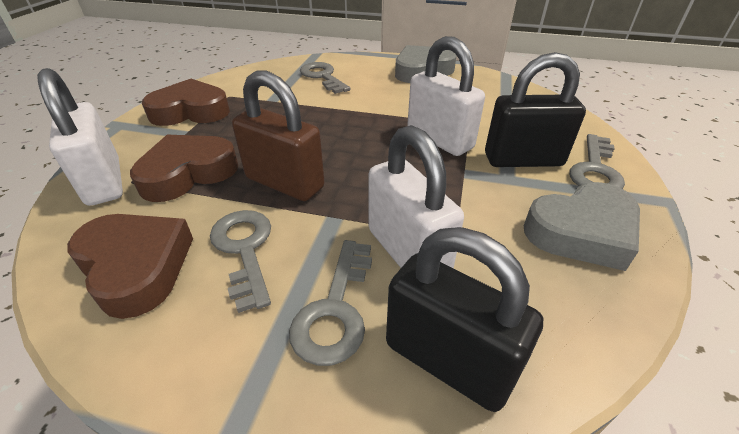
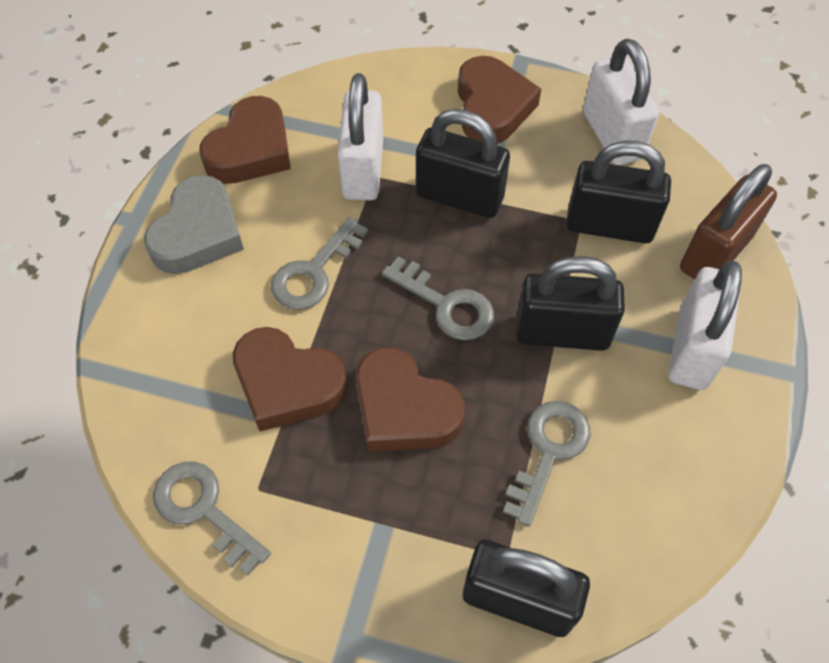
black padlock: 2 -> 4
brown heart: 3 -> 4
grey heart: 2 -> 1

